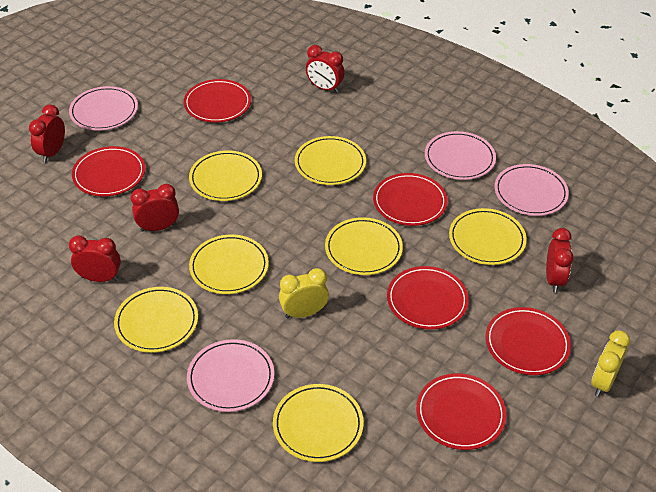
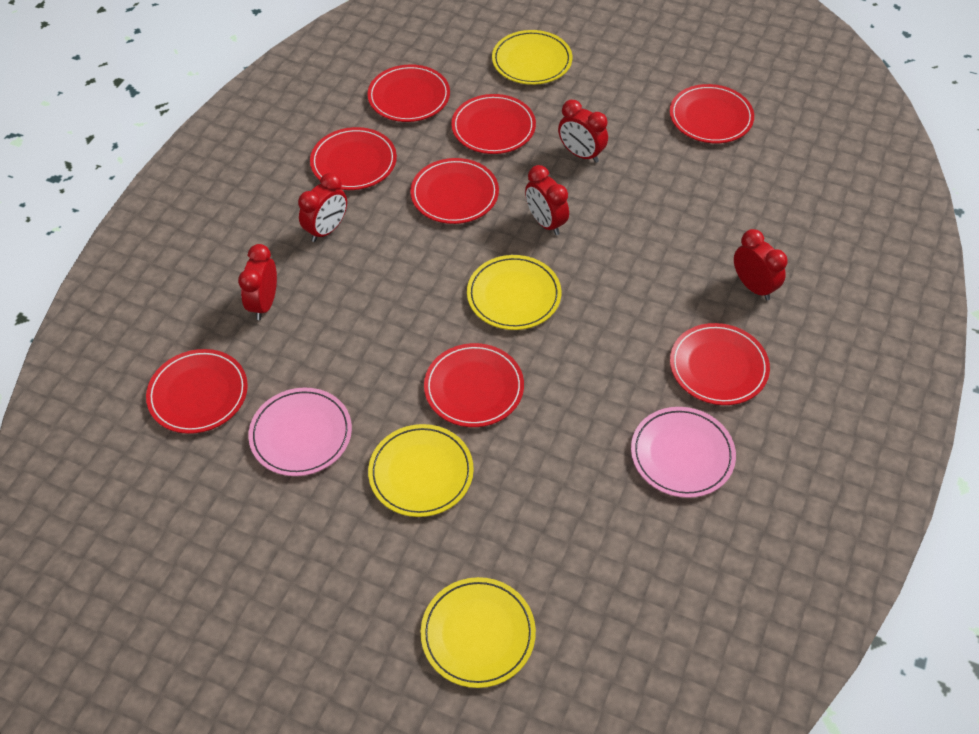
pink plate: 4 -> 2
red plate: 6 -> 8
yellow clock: 2 -> 0
yellow plate: 7 -> 4

